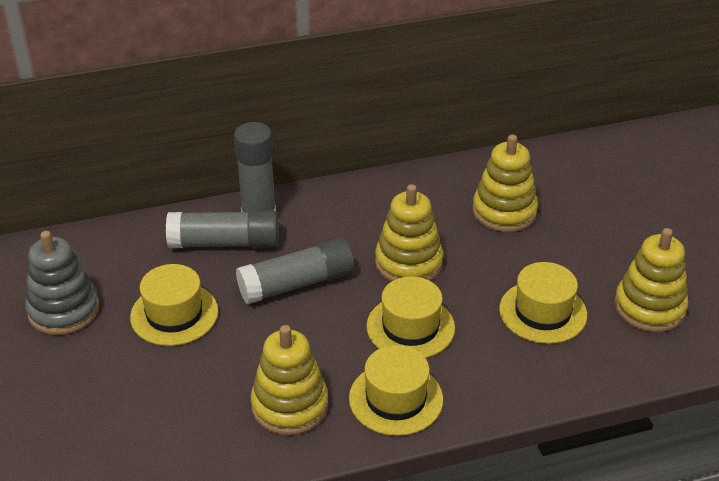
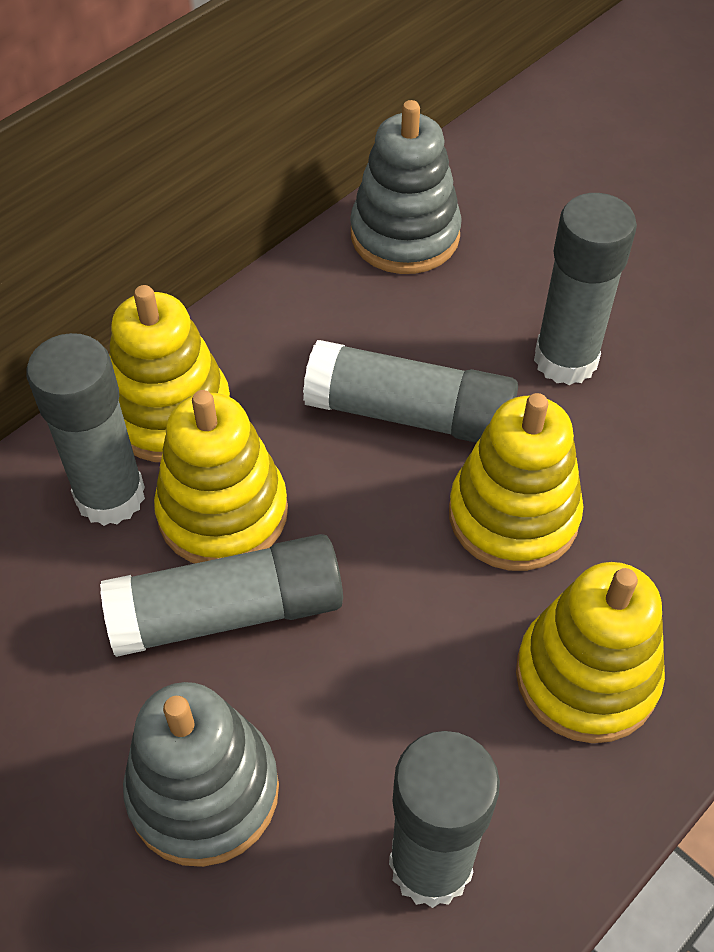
grey glue stick: 3 -> 5
grey stacking toy: 1 -> 2
yellow hat: 4 -> 0

